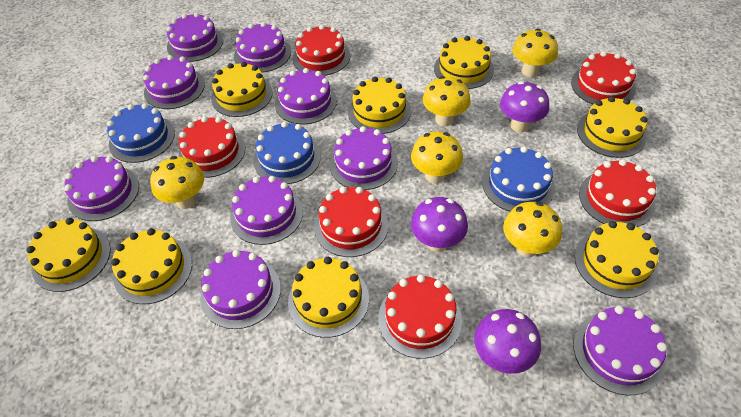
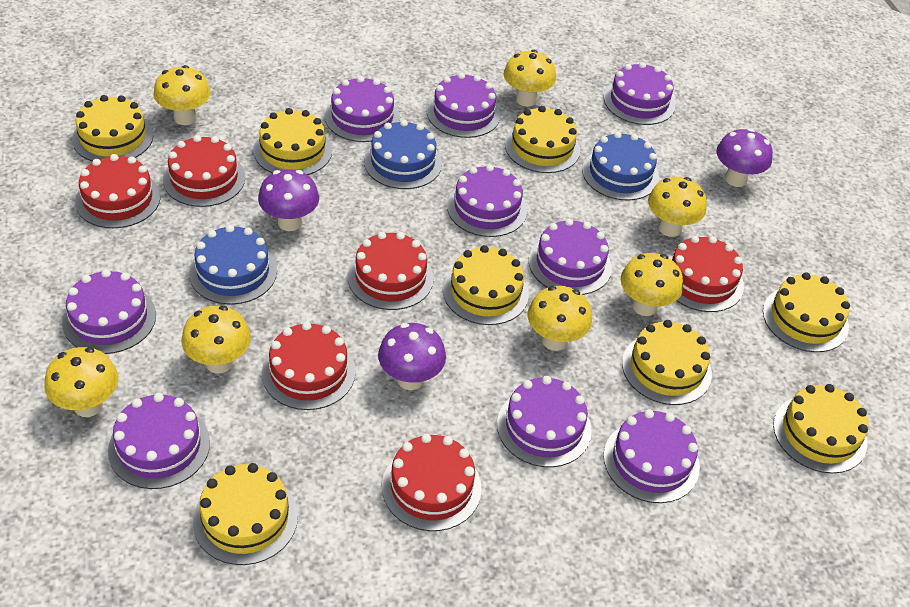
yellow mushroom: 5 -> 7

